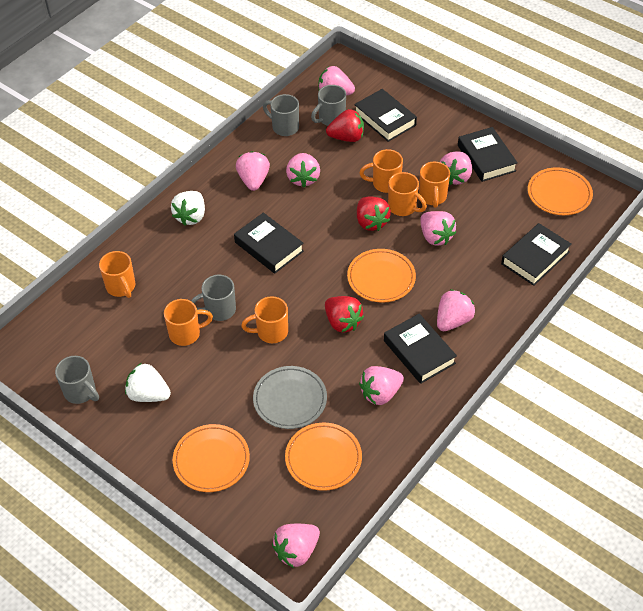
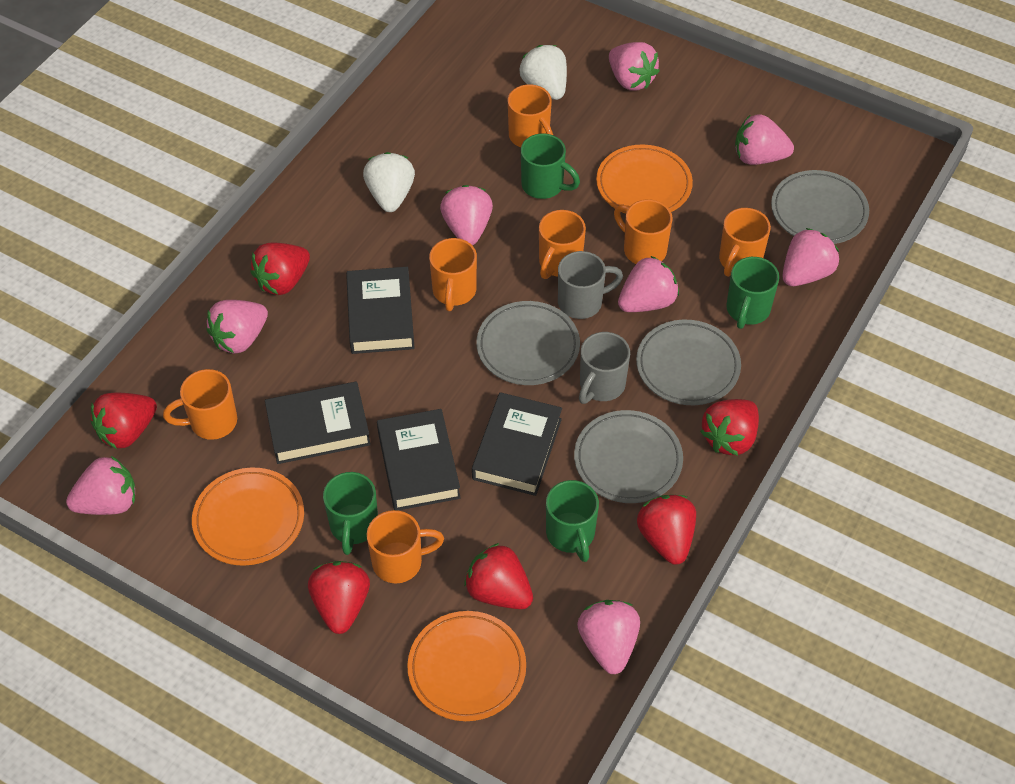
black book: 5 -> 4
green mug: 0 -> 4
grey mug: 4 -> 2
grey plate: 1 -> 4
orange mug: 6 -> 7
orange plate: 4 -> 3
red strawberry: 3 -> 6

